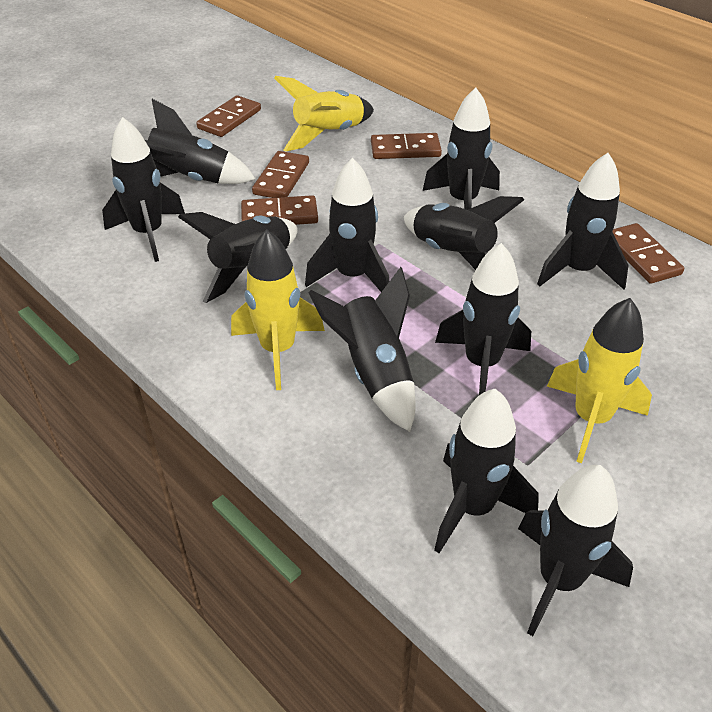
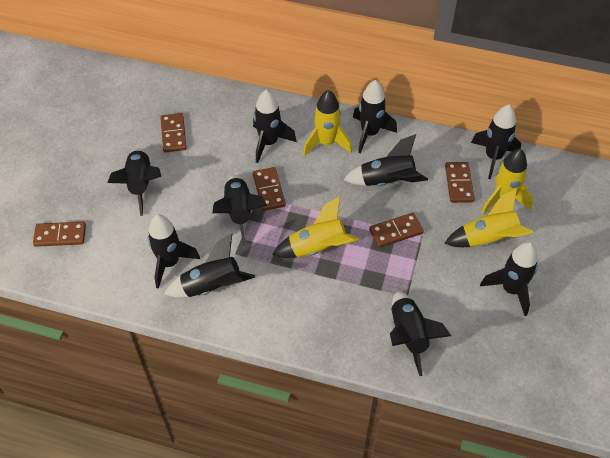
black rocket: 11 -> 10
yellow rocket: 3 -> 4

